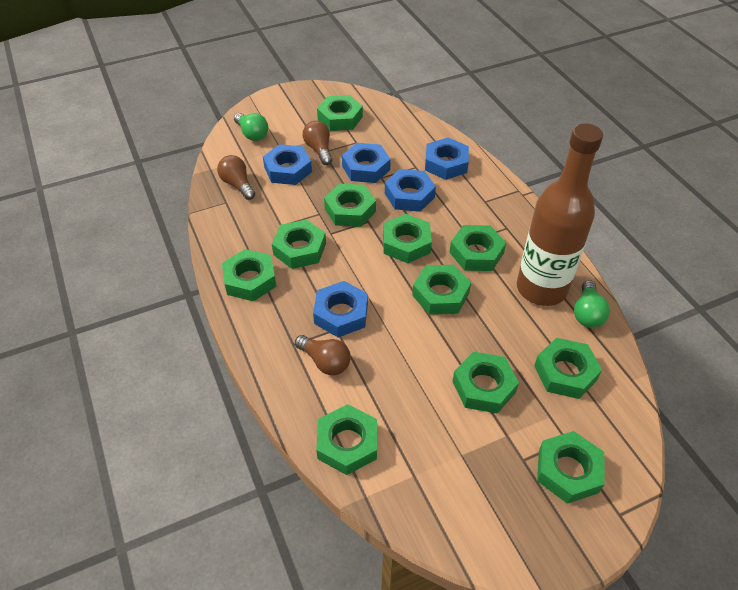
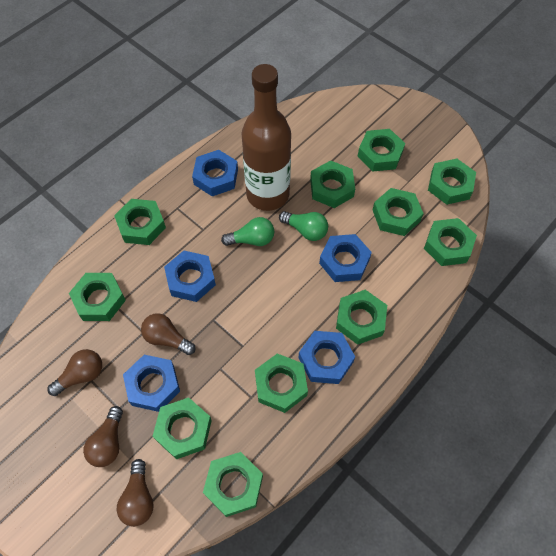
brown light bulb: 3 -> 4

